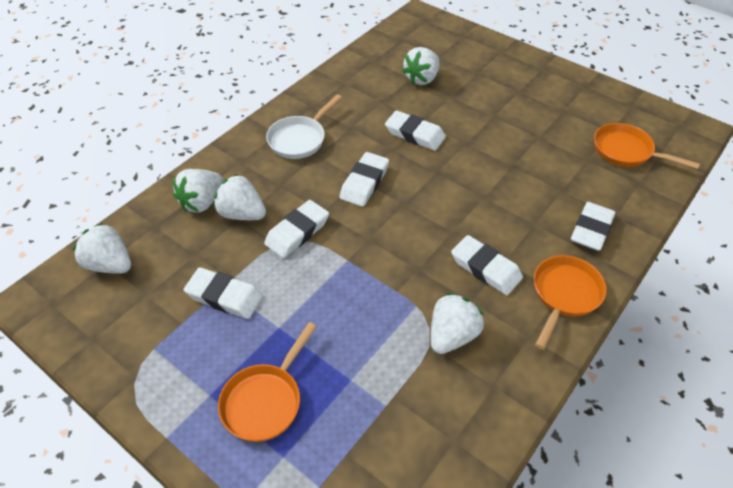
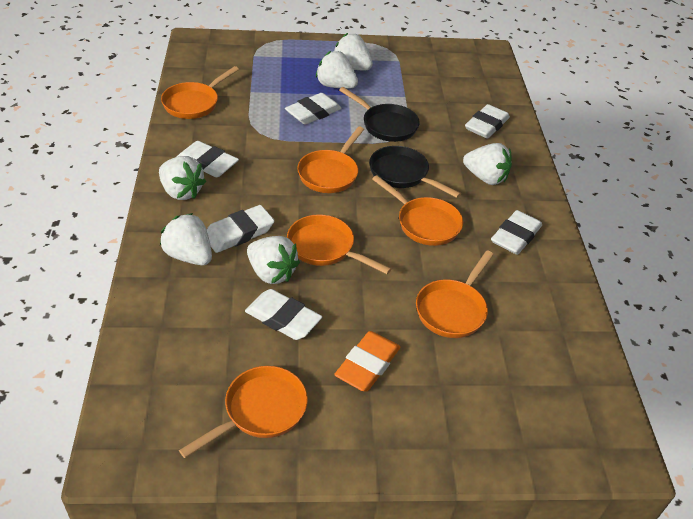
black pan: 0 -> 2
orange eraser: 0 -> 1
orange pan: 3 -> 6
white pan: 1 -> 0
white strawberry: 5 -> 6

